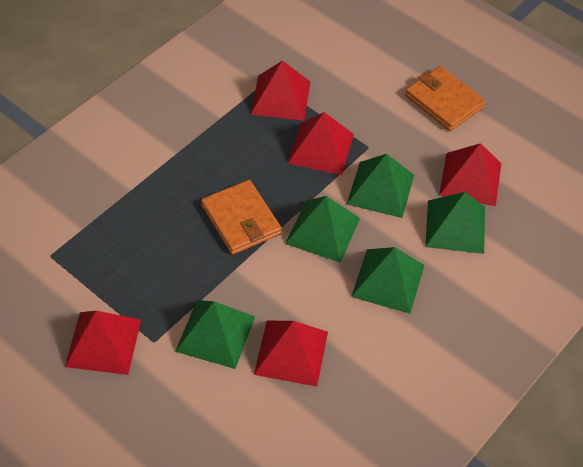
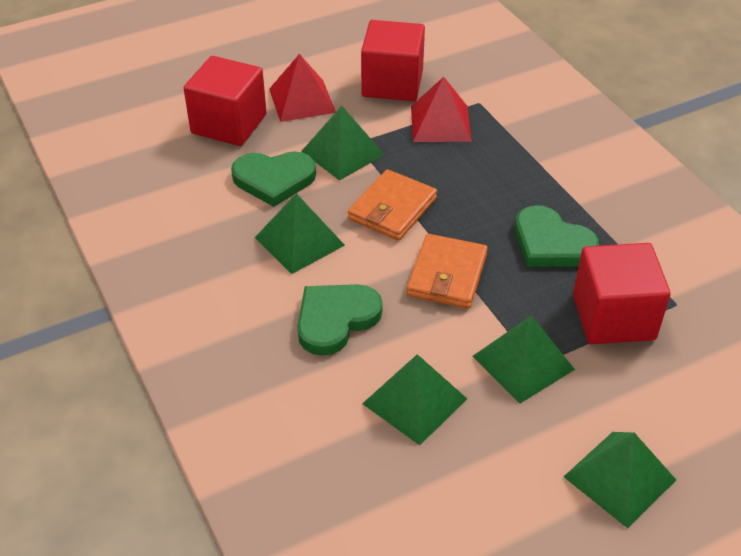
green heart: 0 -> 3
red cube: 0 -> 3
red pyramid: 5 -> 2

